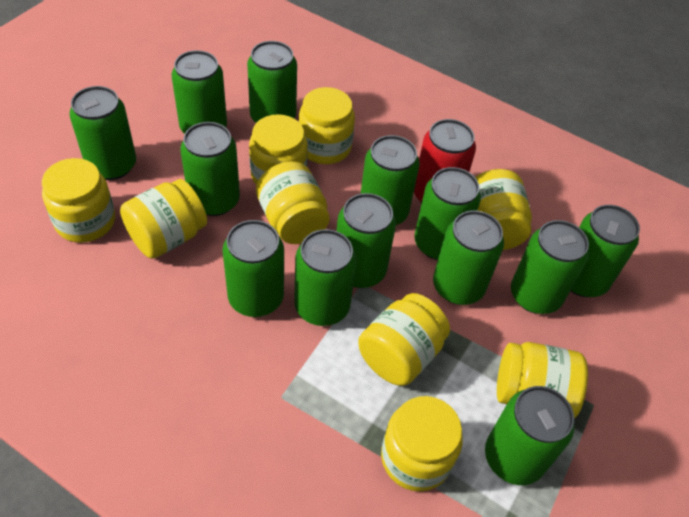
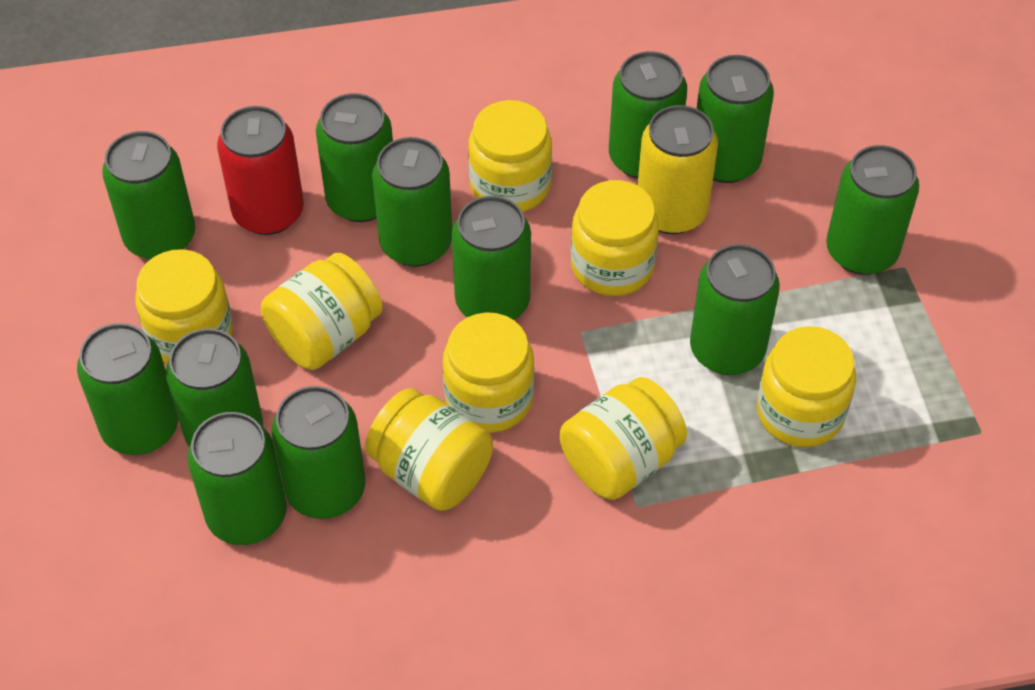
green can: 13 -> 12
yellow can: 0 -> 1
yellow jar: 9 -> 8

